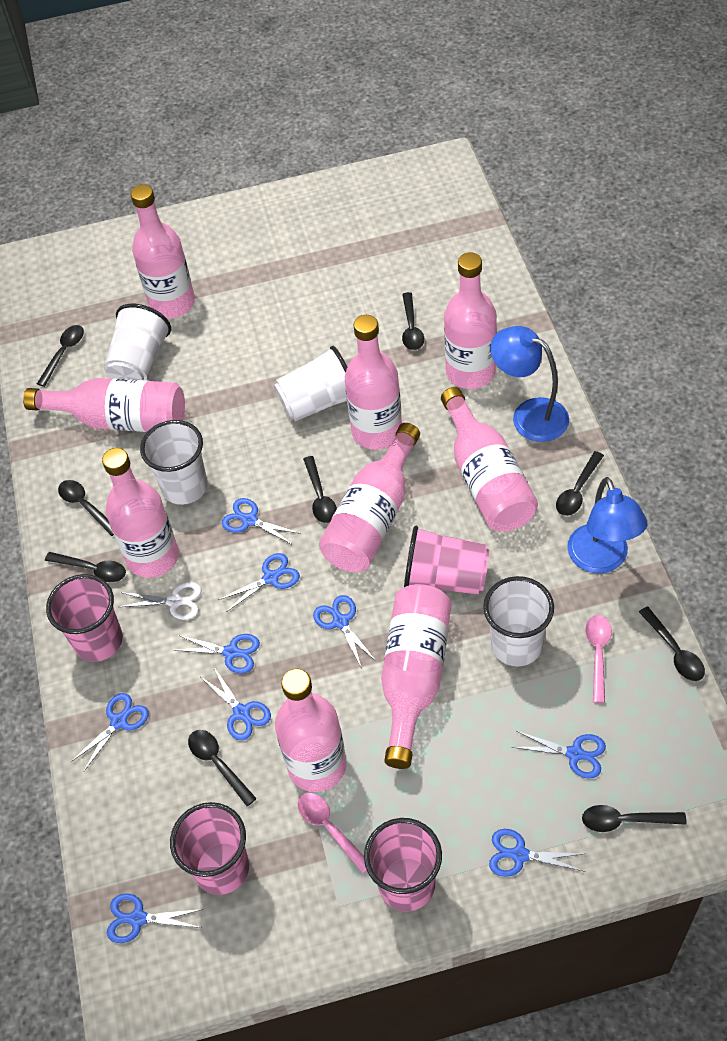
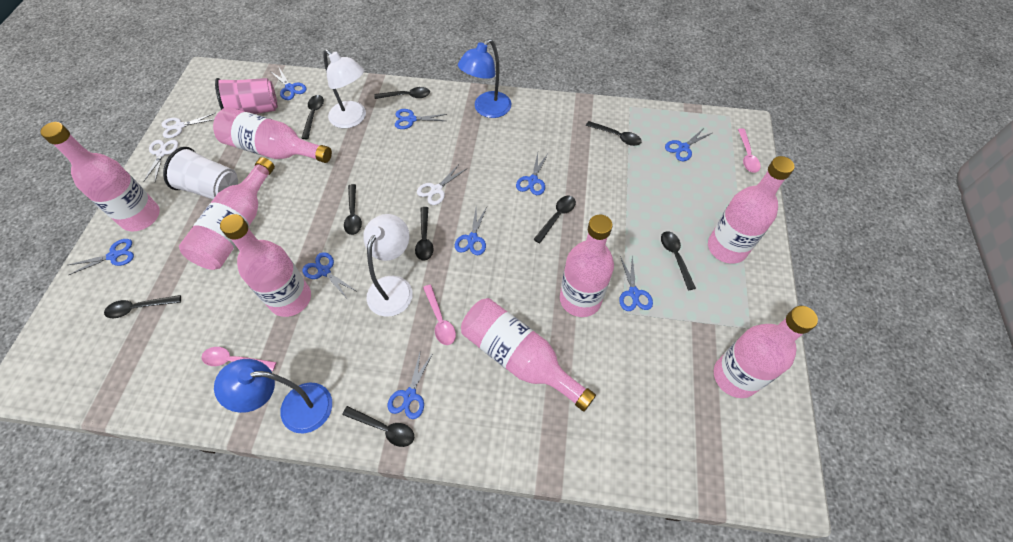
pink bottle: 9 -> 8
pink cup: 4 -> 1
pink spoon: 2 -> 3
white cup: 4 -> 1
white lamp: 0 -> 2
white scissors: 1 -> 3

